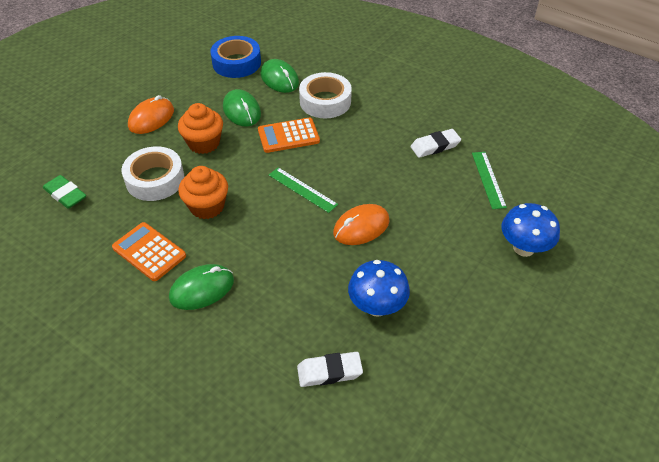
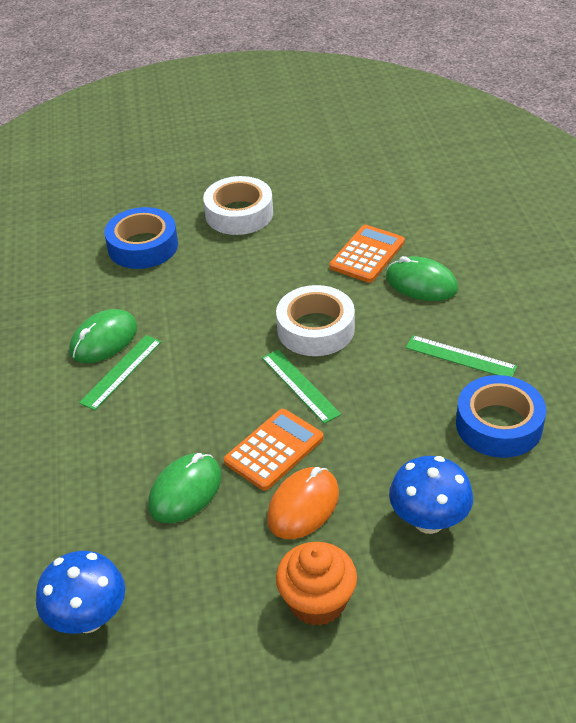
blue tape: 1 -> 2
green eraser: 1 -> 0
green ruler: 2 -> 3
orange cupcake: 2 -> 1
orange mouse: 2 -> 1
white eraser: 2 -> 0

